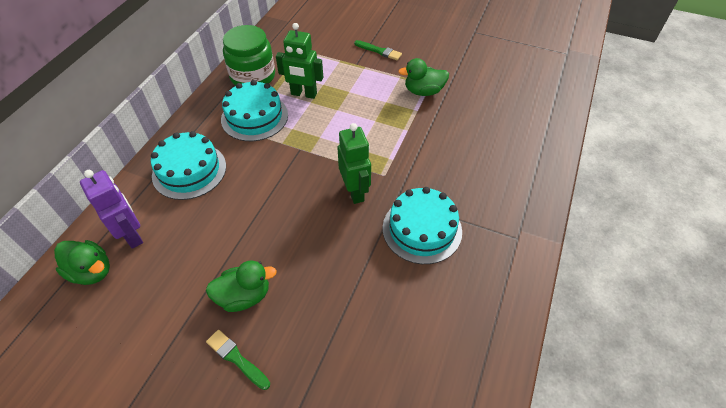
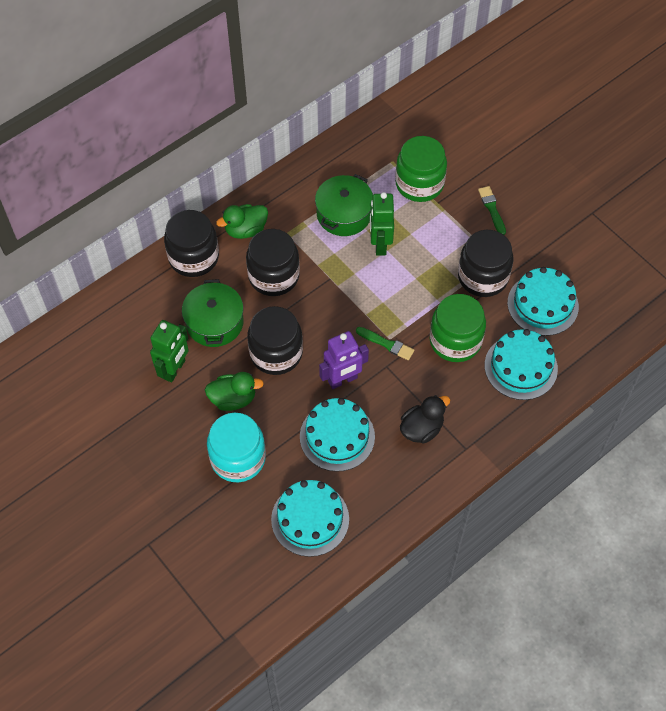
black duck: 0 -> 1
black jar: 0 -> 4
green duck: 3 -> 2
green jar: 1 -> 2
green pot: 0 -> 2
turquoise cake: 3 -> 4
turquoise jar: 0 -> 1

